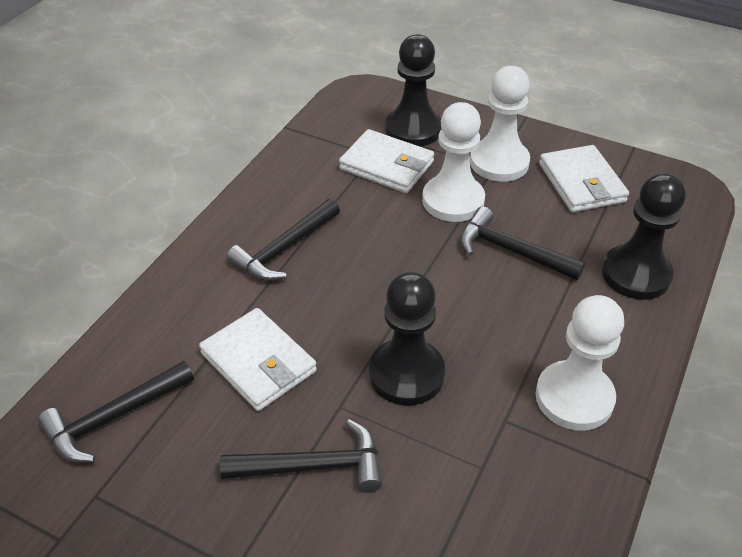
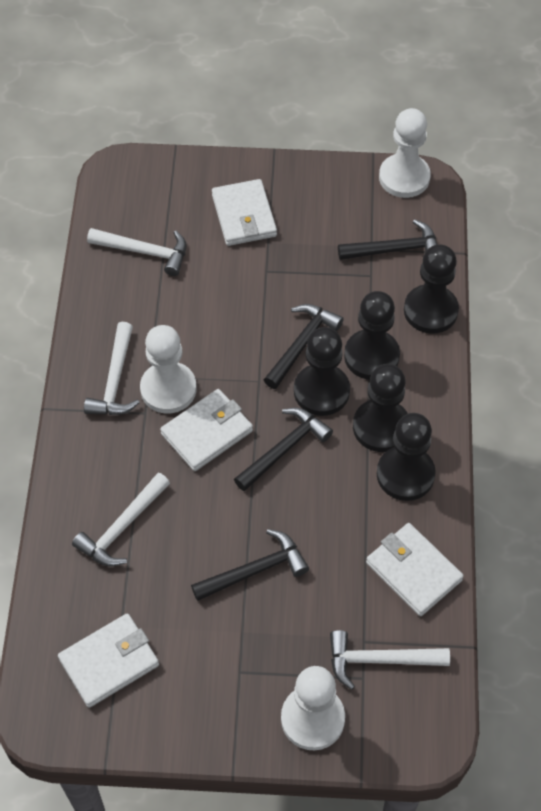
black pawn: 3 -> 5
white hammer: 0 -> 4
white wallet: 3 -> 4

